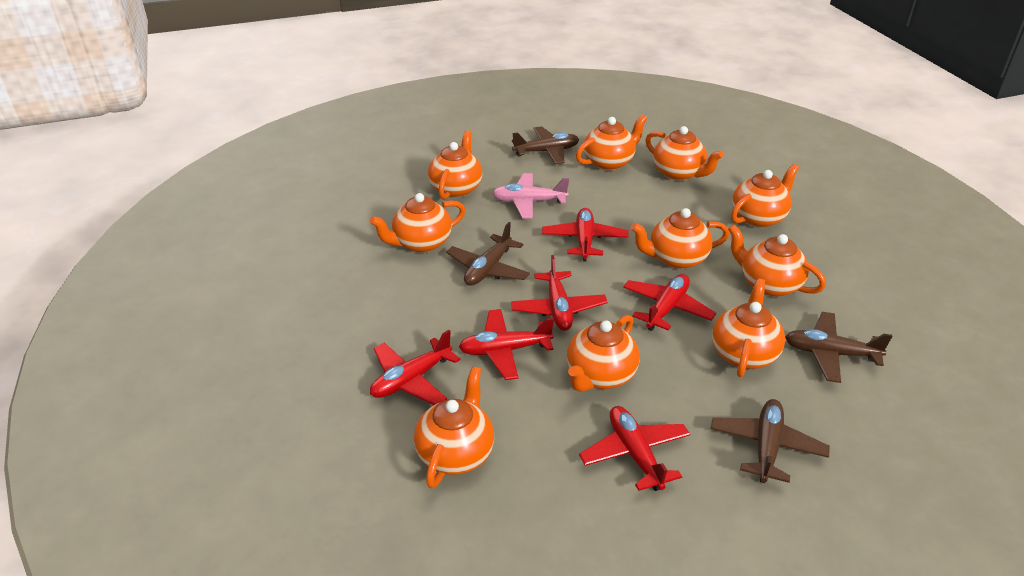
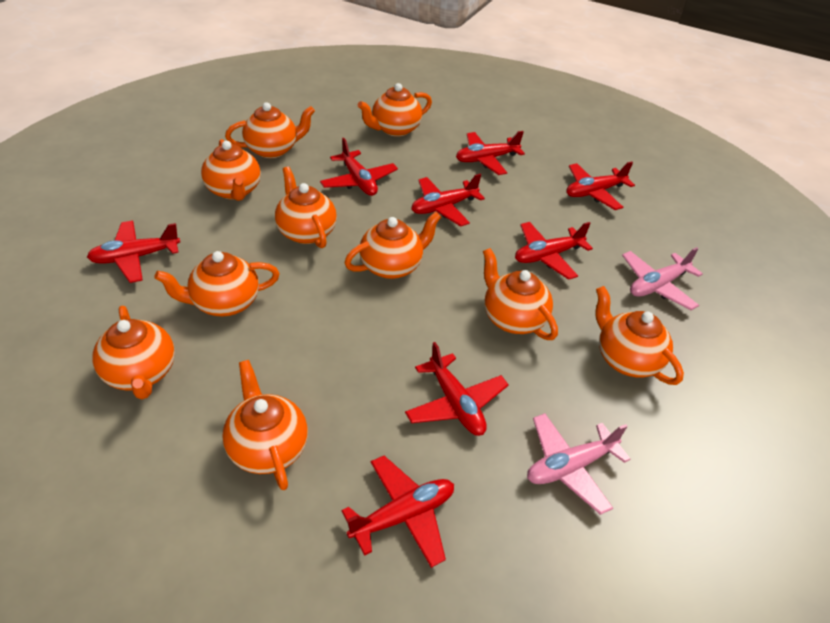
brown plane: 4 -> 0
pink plane: 1 -> 2
red plane: 6 -> 8

